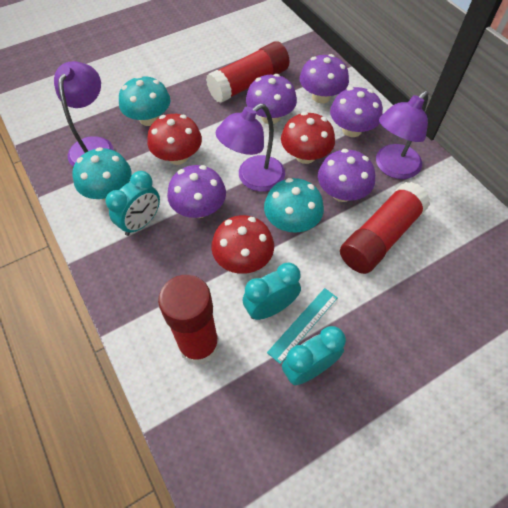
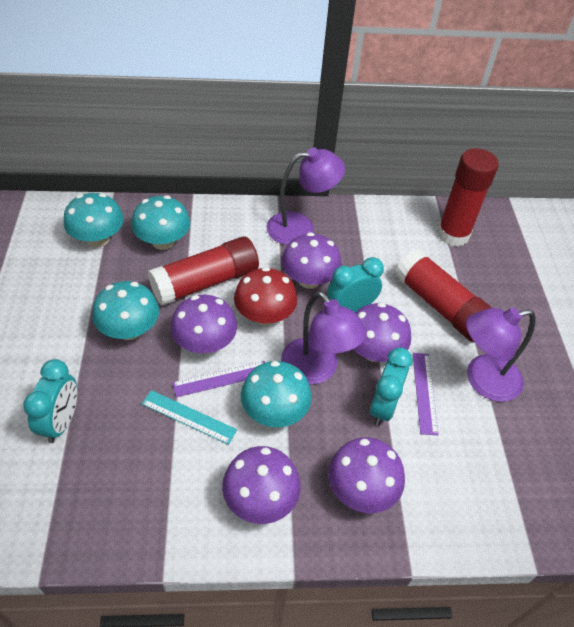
purple ruler: 0 -> 2
red mushroom: 3 -> 1
turquoise mushroom: 3 -> 4

